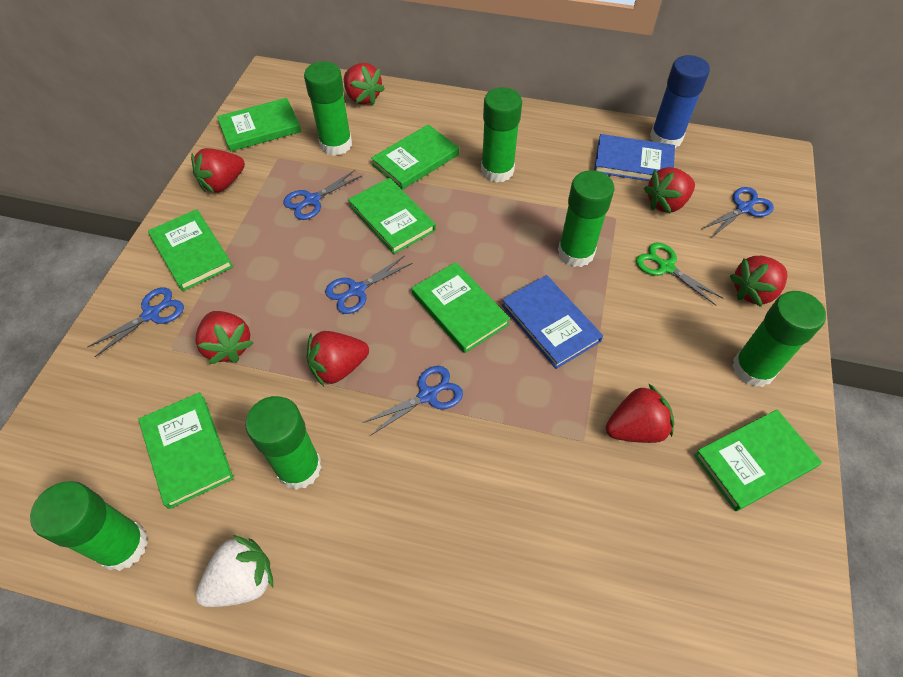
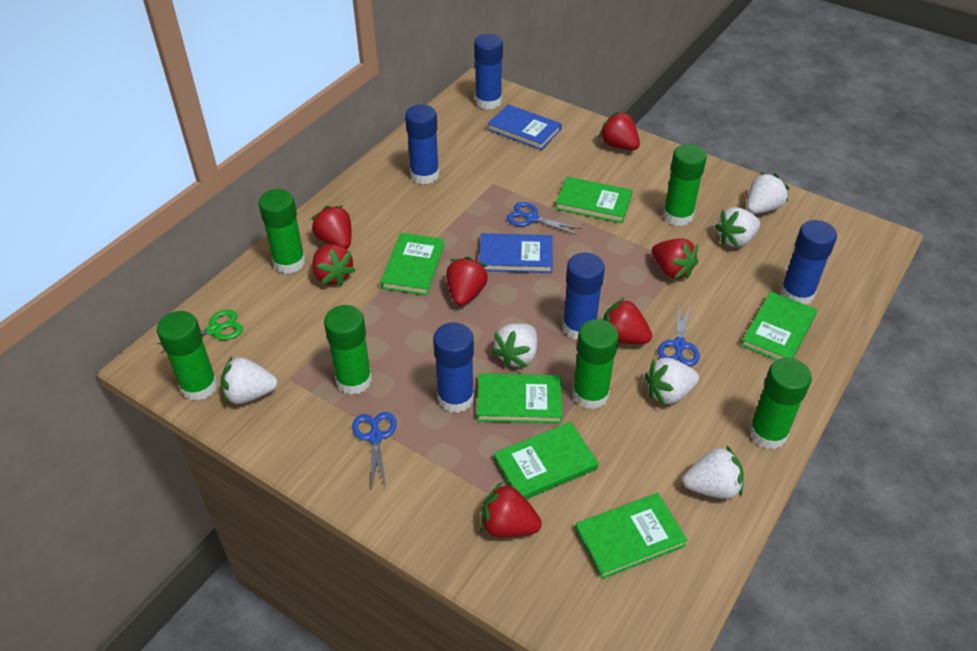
blue glue stick: 1 -> 5
blue scissors: 5 -> 3
green book: 7 -> 6
white strawberry: 1 -> 6

